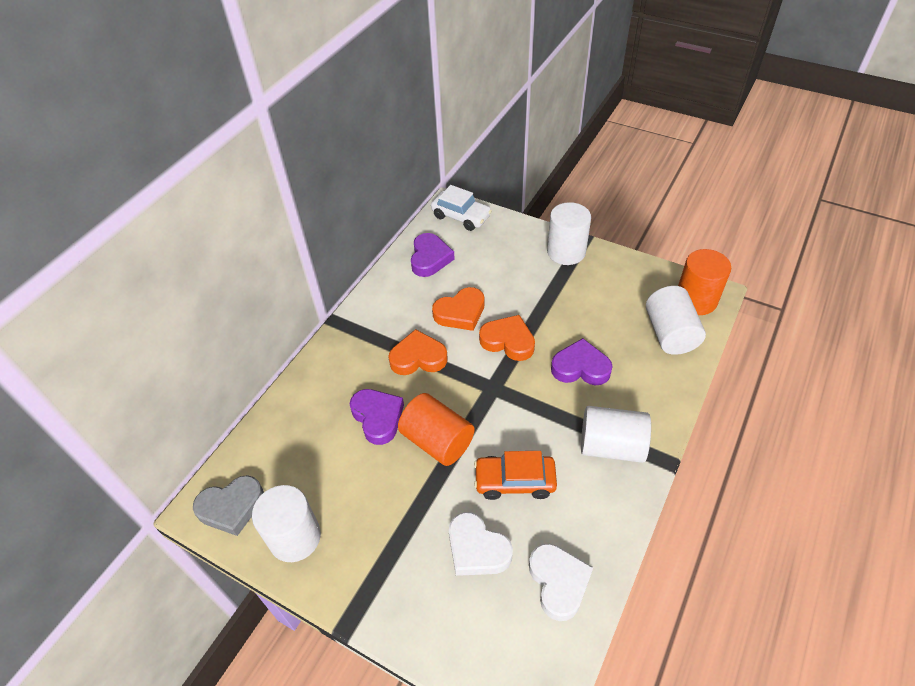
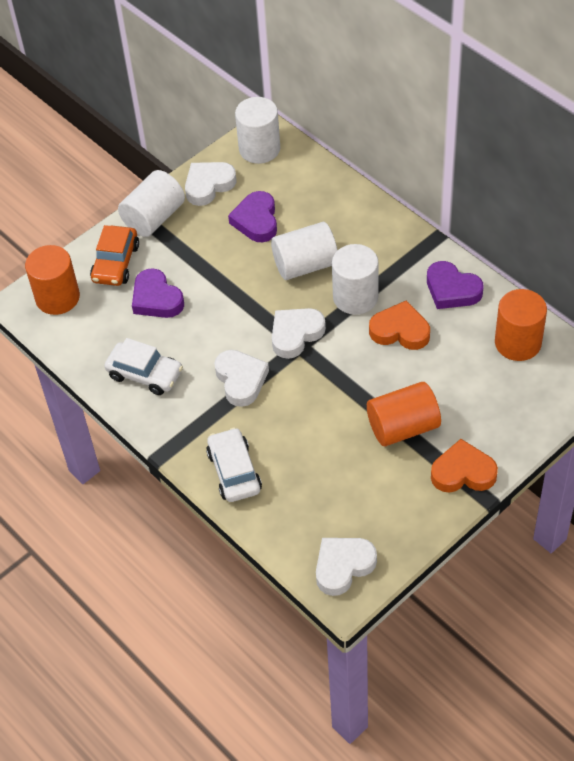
grey heart: 1 -> 0
orange cylinder: 2 -> 3
orange heart: 3 -> 2
white car: 1 -> 2
white heart: 2 -> 4

